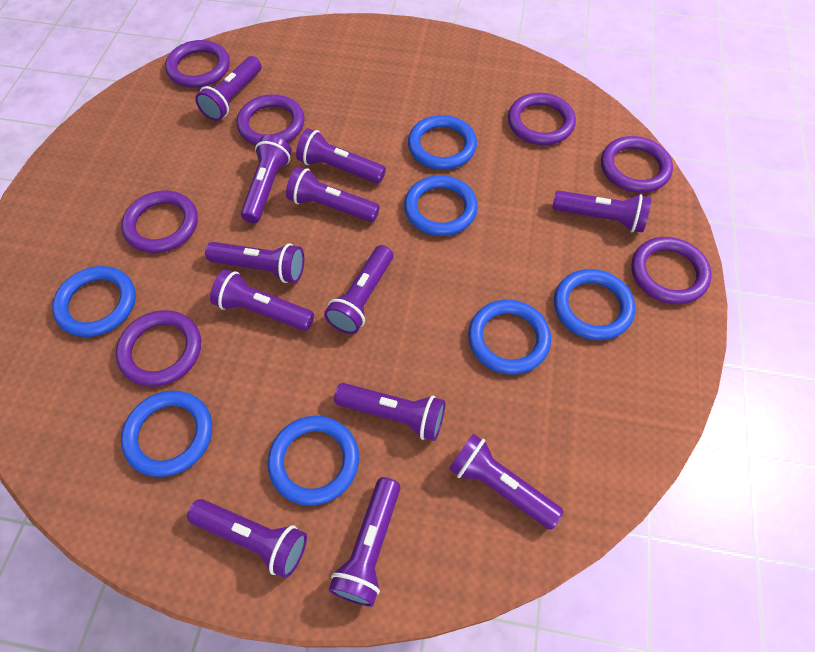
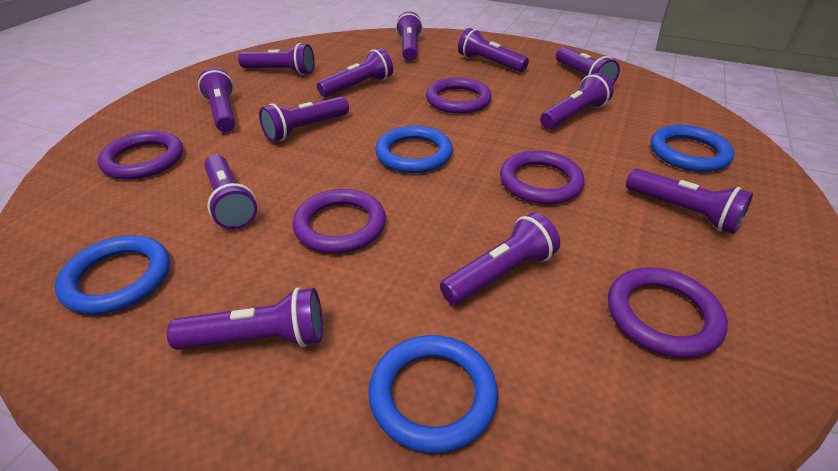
blue ring: 7 -> 4
purple ring: 7 -> 5

